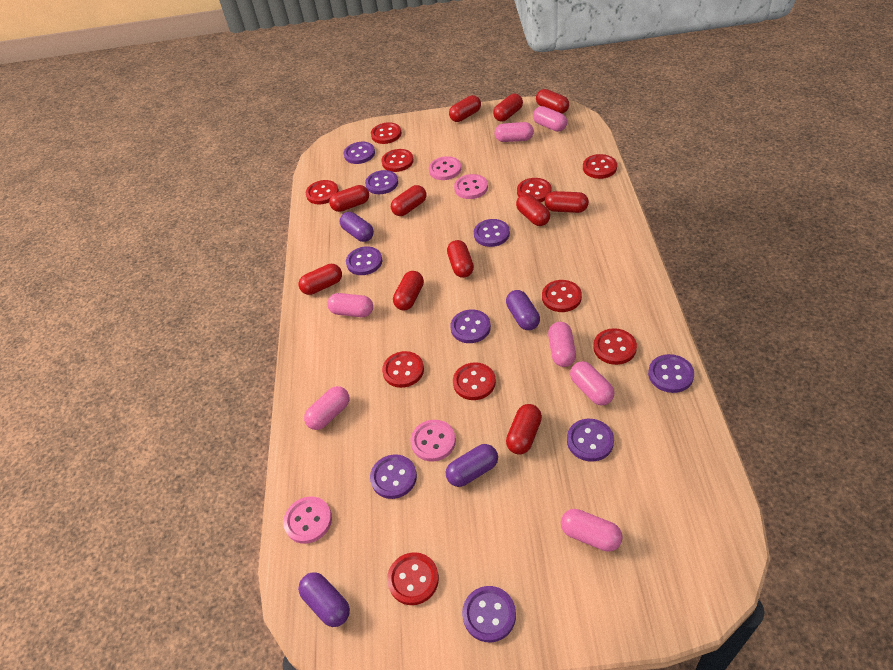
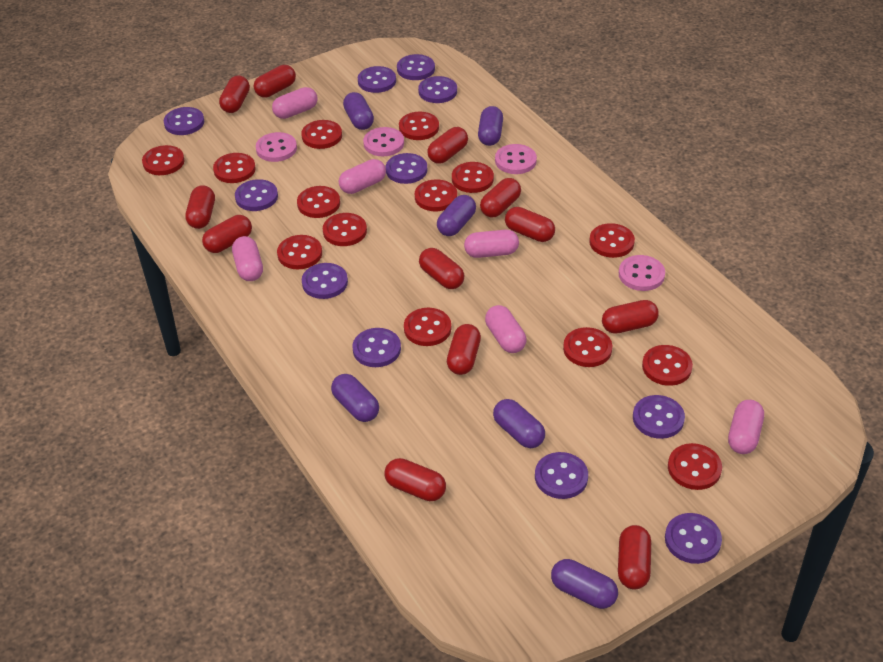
pink capsule: 7 -> 6
purple button: 9 -> 11
purple capsule: 4 -> 6
red button: 10 -> 14
red capsule: 11 -> 12

